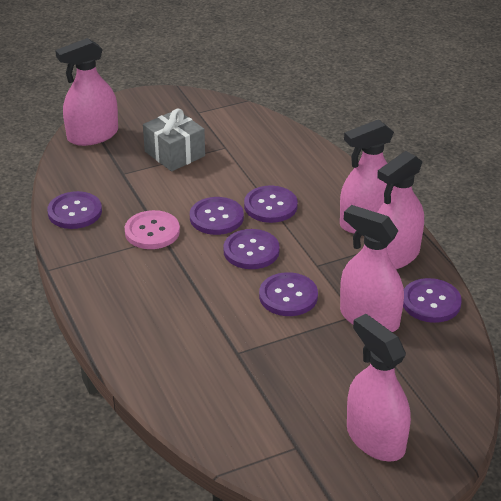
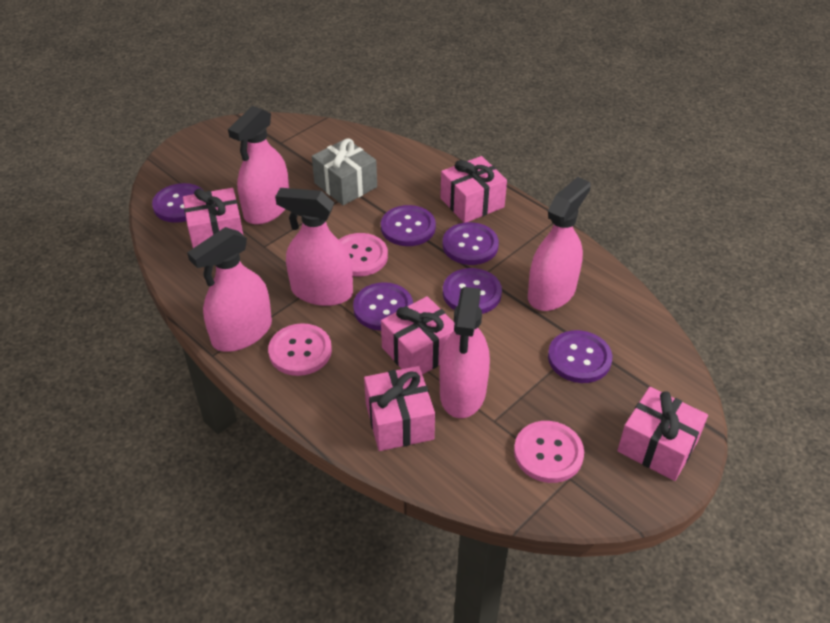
pink button: 1 -> 3
pink gift: 0 -> 5

